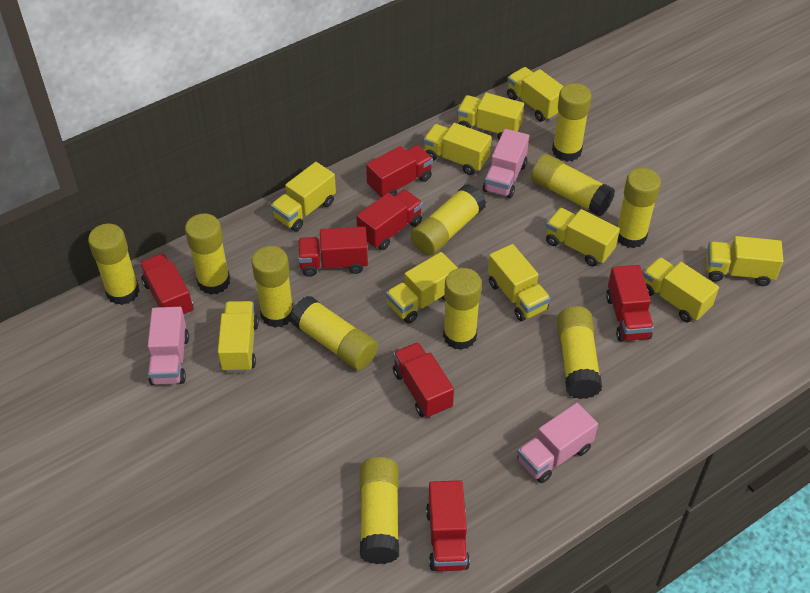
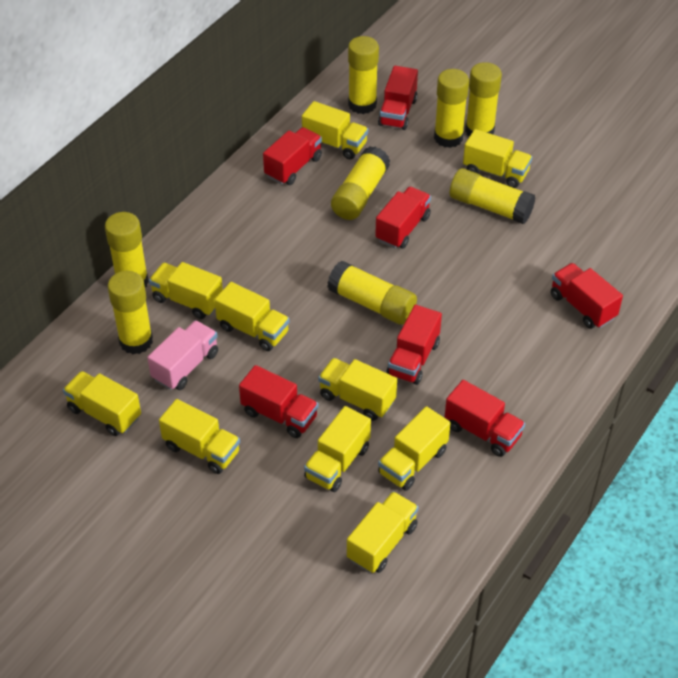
pink truck: 3 -> 1
yellow glue stick: 11 -> 8

